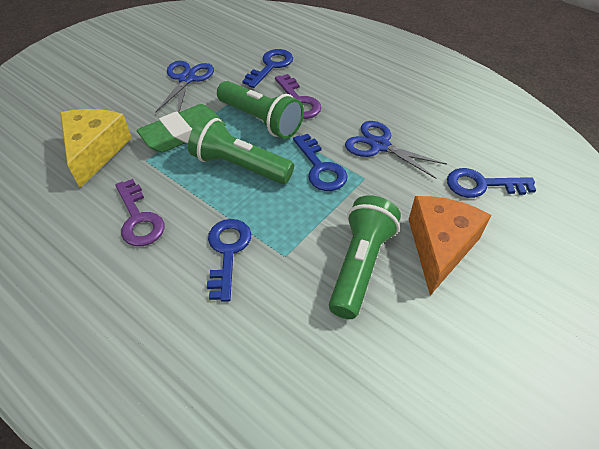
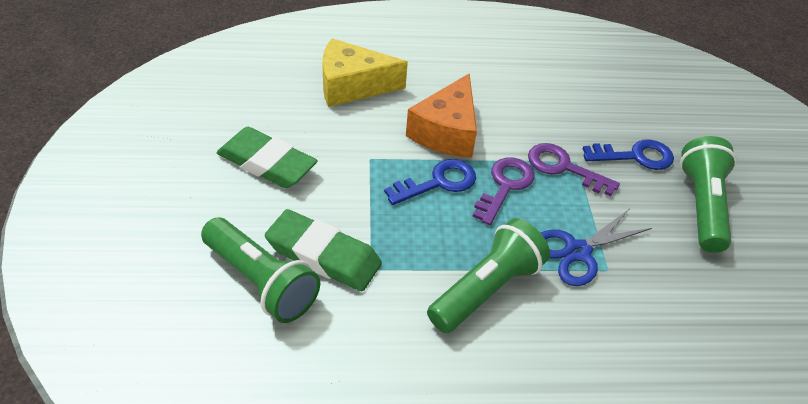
blue key: 4 -> 2
blue scissors: 2 -> 1
green eraser: 1 -> 2

